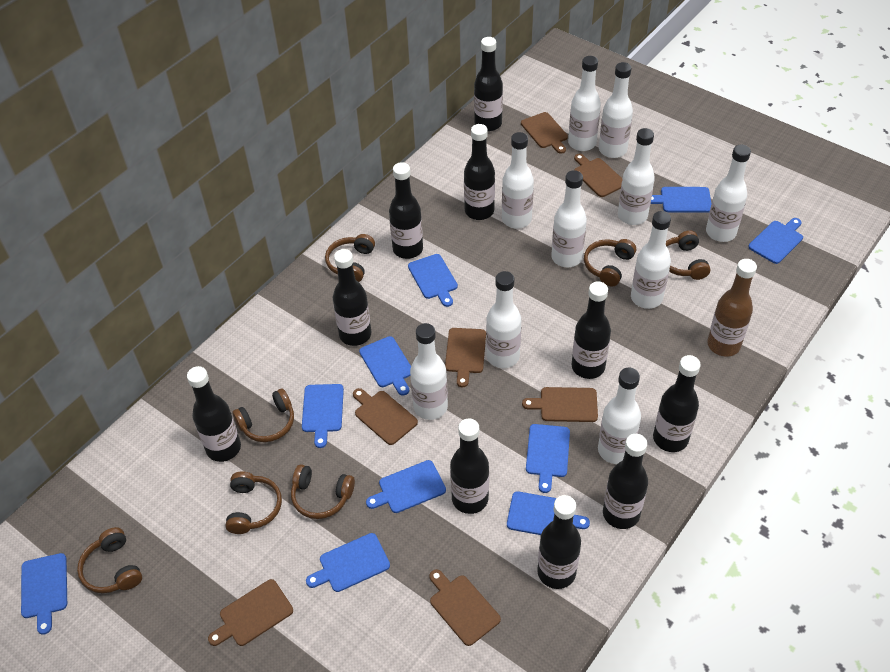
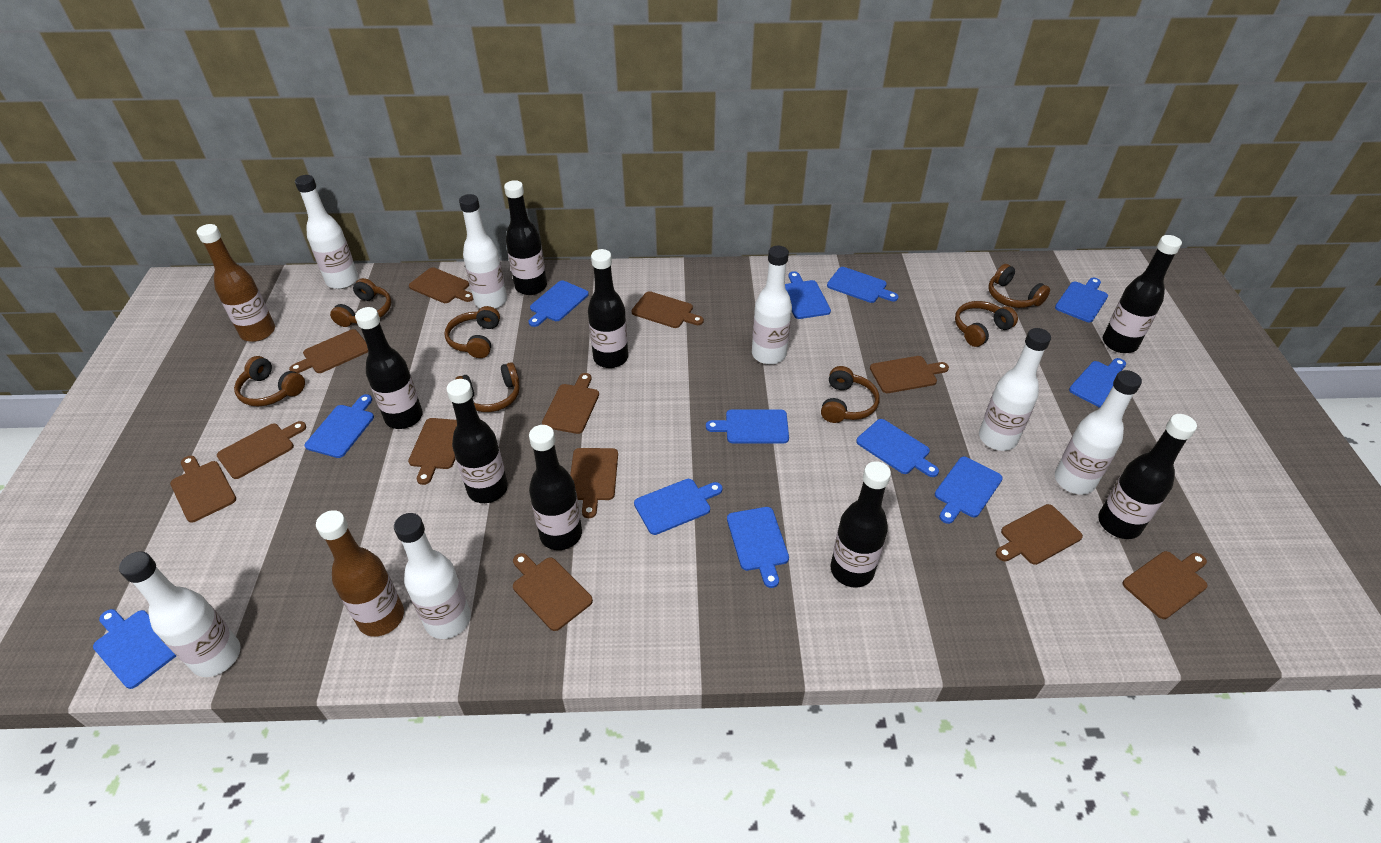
black bottle: 10 -> 8
blue cutting board: 10 -> 12
brown bottle: 1 -> 2
brown cutting board: 7 -> 12
white bottle: 10 -> 7

